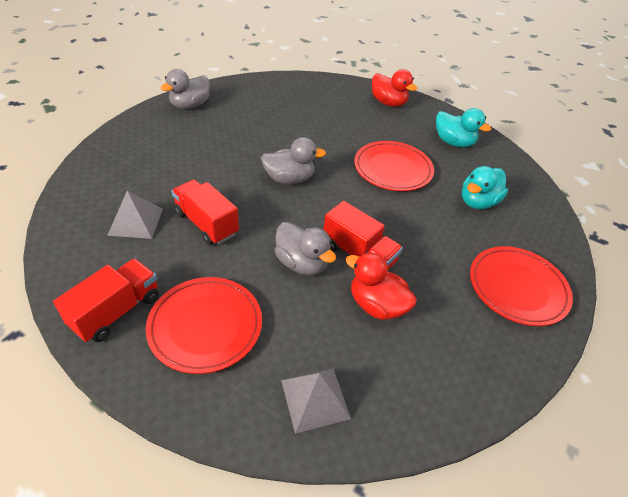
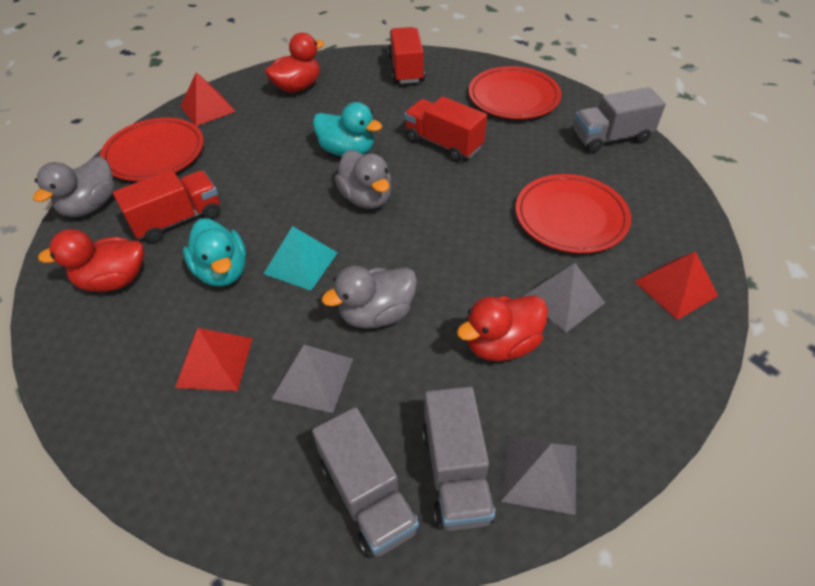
grey pyramid: 2 -> 3
grey truck: 0 -> 3
red duck: 2 -> 3
red pyramid: 0 -> 3
turquoise pyramid: 0 -> 1

